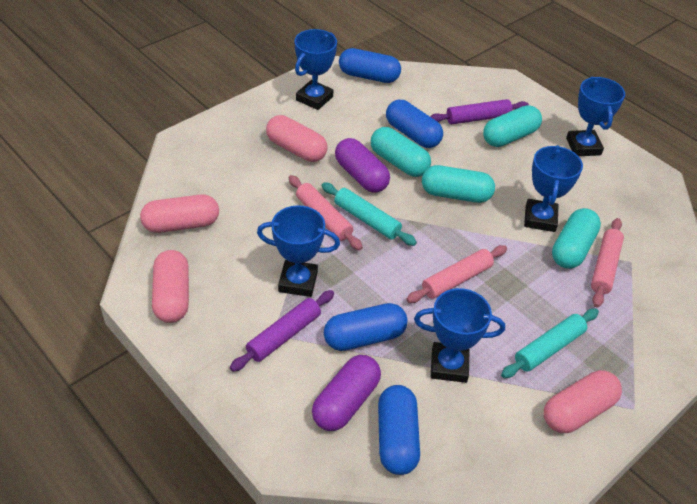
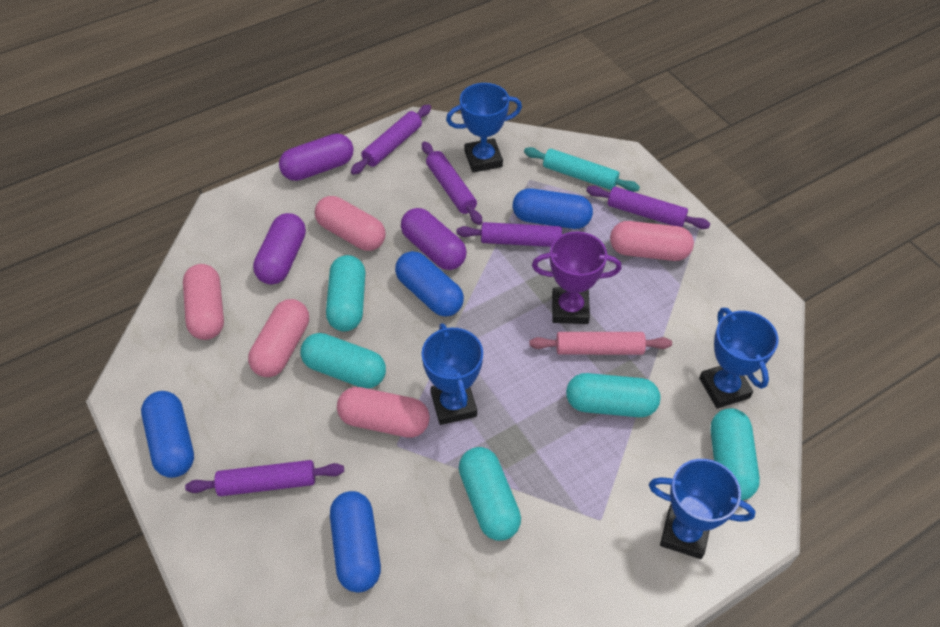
blue trophy: 5 -> 4
pink capsule: 4 -> 5
pink rolling pin: 3 -> 1
purple capsule: 2 -> 3
purple rolling pin: 2 -> 5
purple trophy: 0 -> 1
turquoise capsule: 4 -> 5
turquoise rolling pin: 2 -> 1

